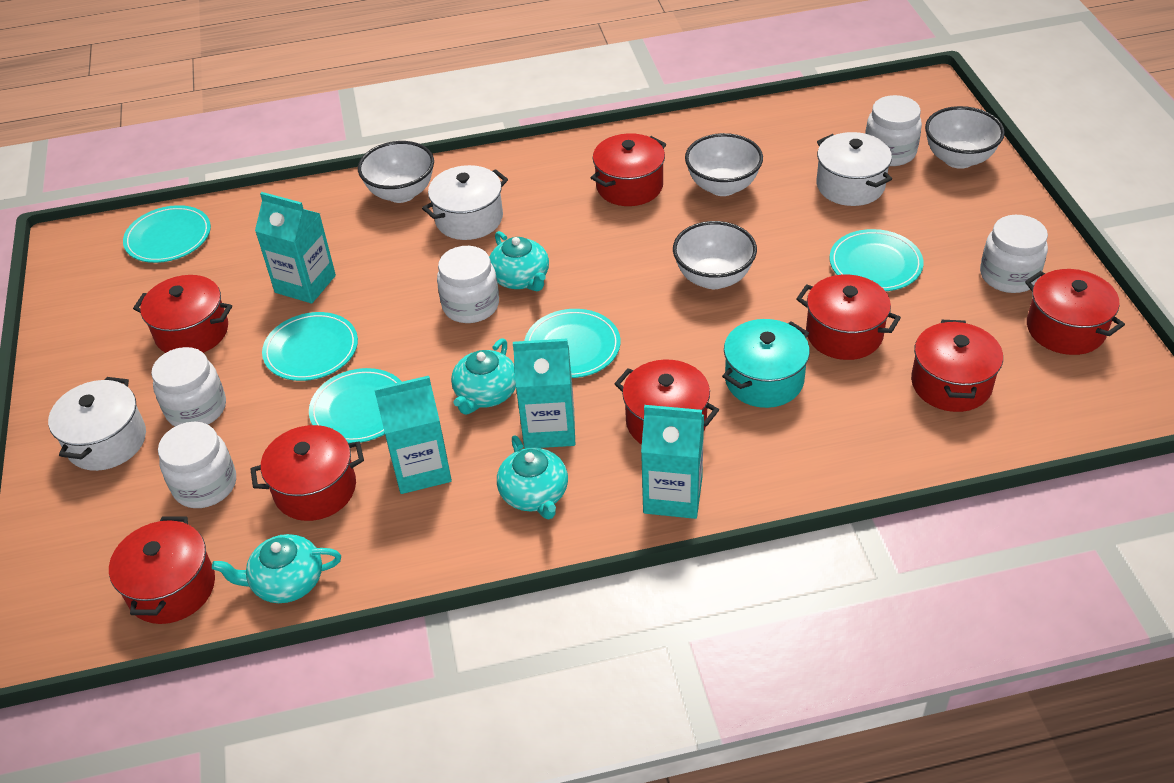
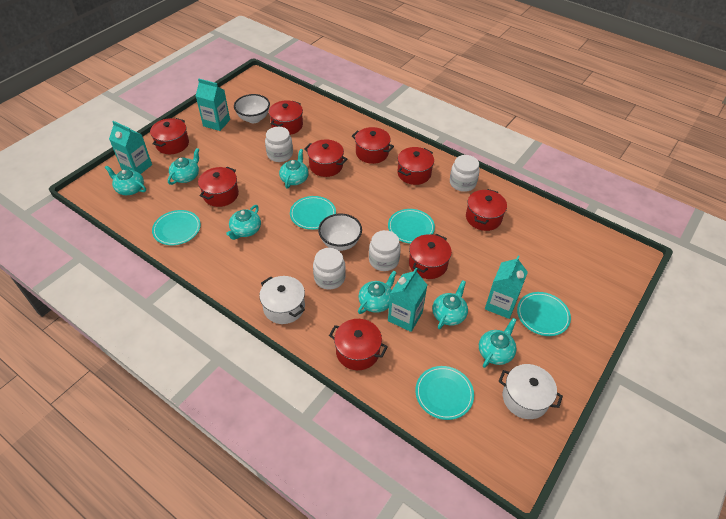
red pot: 8 -> 9
turquoise pot: 1 -> 0
turquoise teapot: 4 -> 7
white bowl: 4 -> 2
white jar: 5 -> 4
white pot: 3 -> 2

